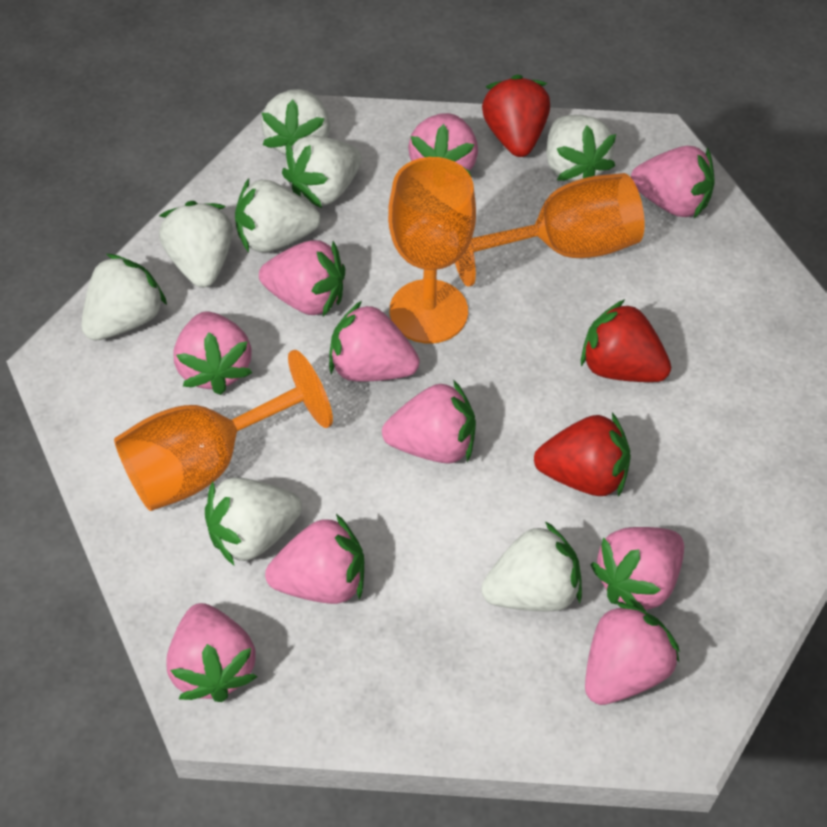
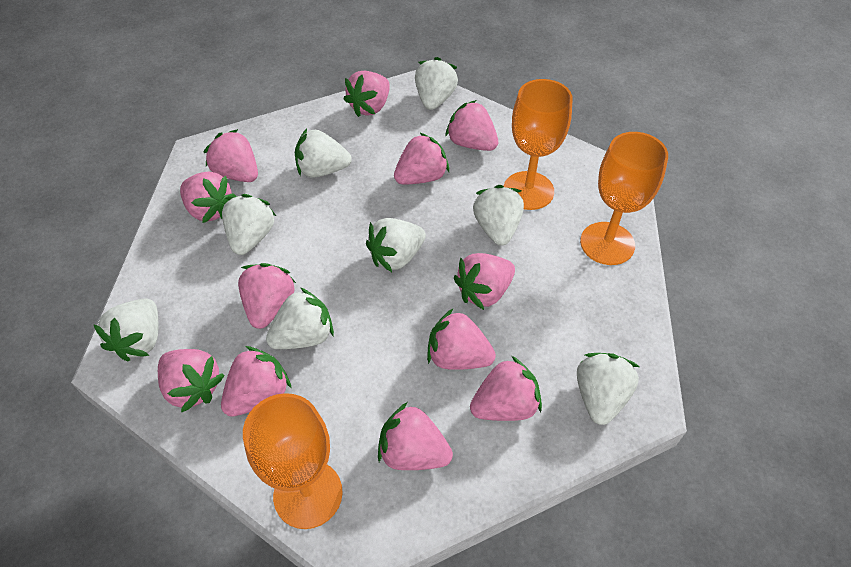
pink strawberry: 10 -> 12
red strawberry: 3 -> 0

